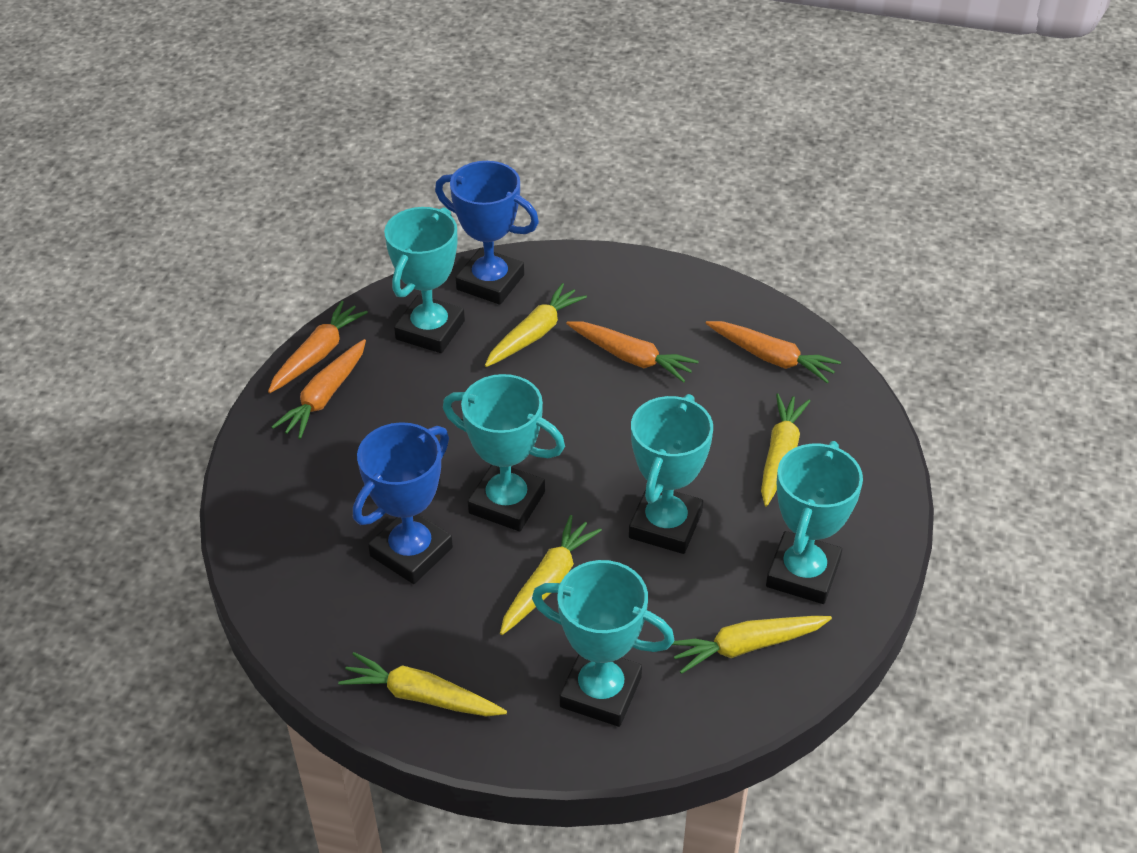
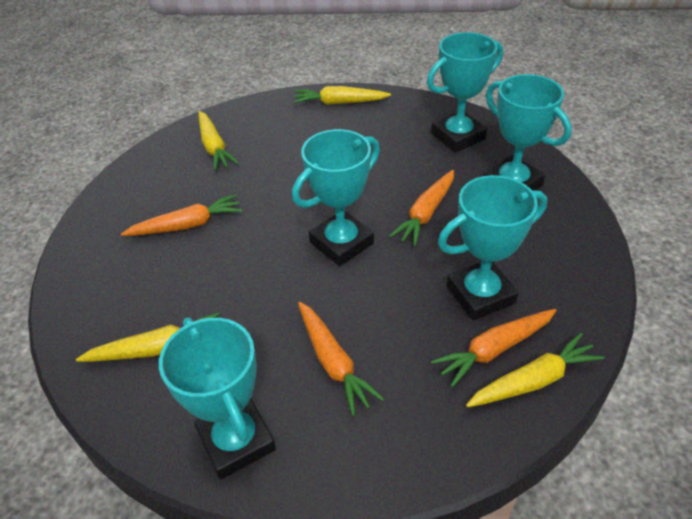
blue trophy: 2 -> 0
yellow carrot: 5 -> 4

